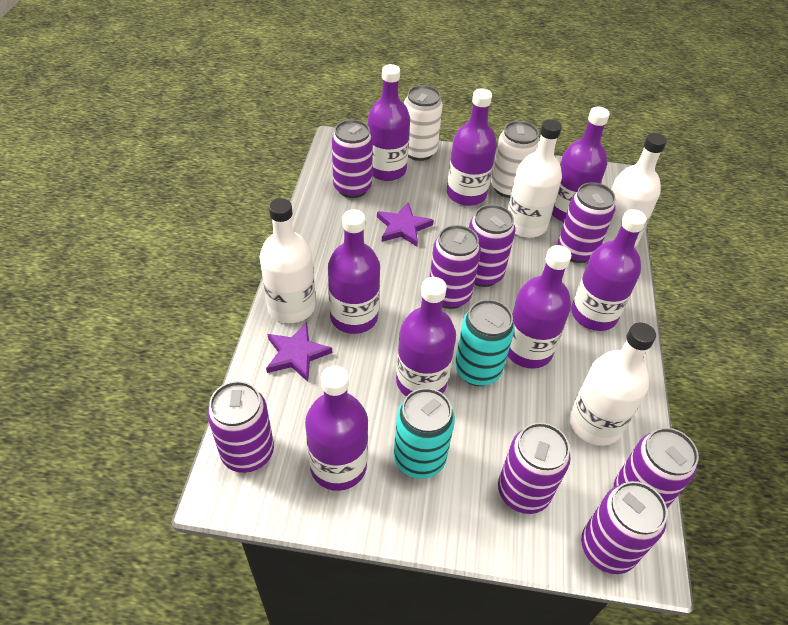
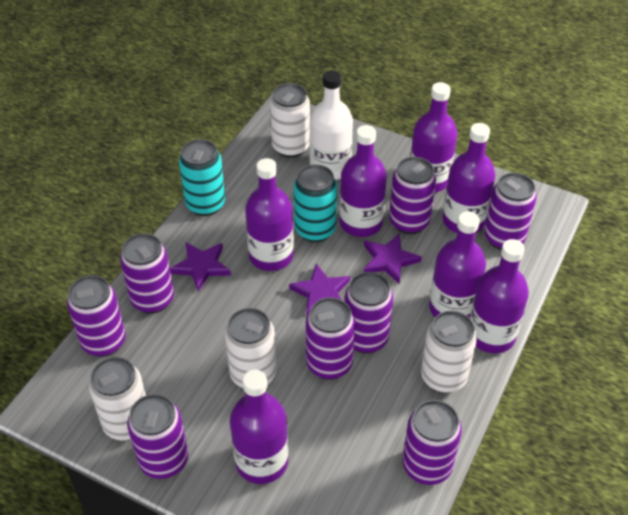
purple bottle: 8 -> 7
purple star: 2 -> 3
white bottle: 4 -> 1
white can: 2 -> 4

